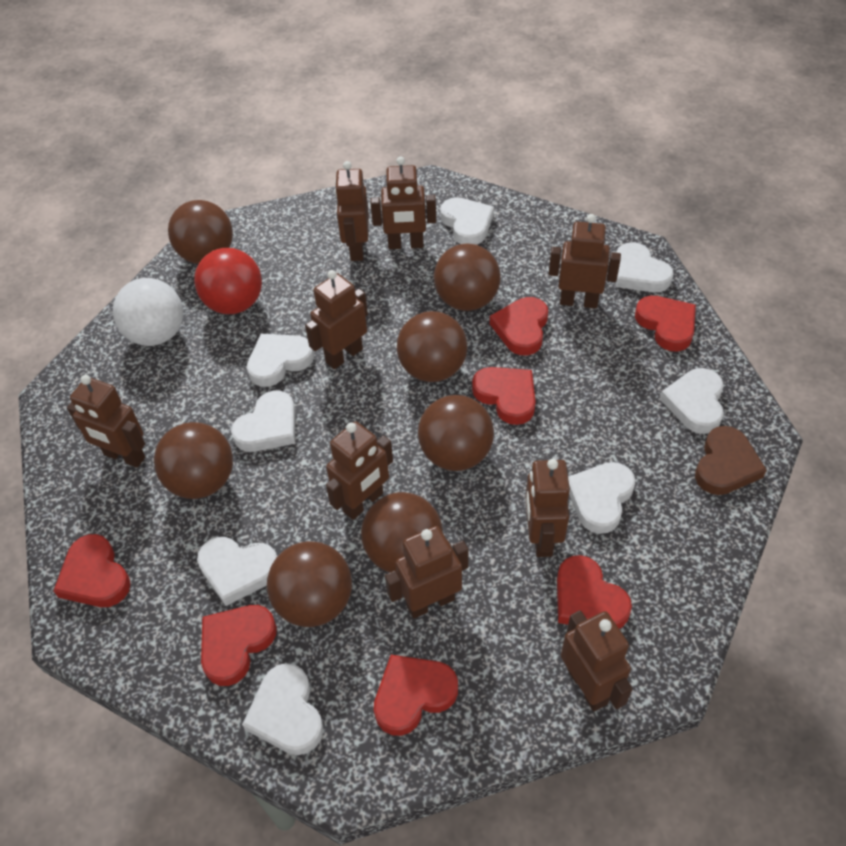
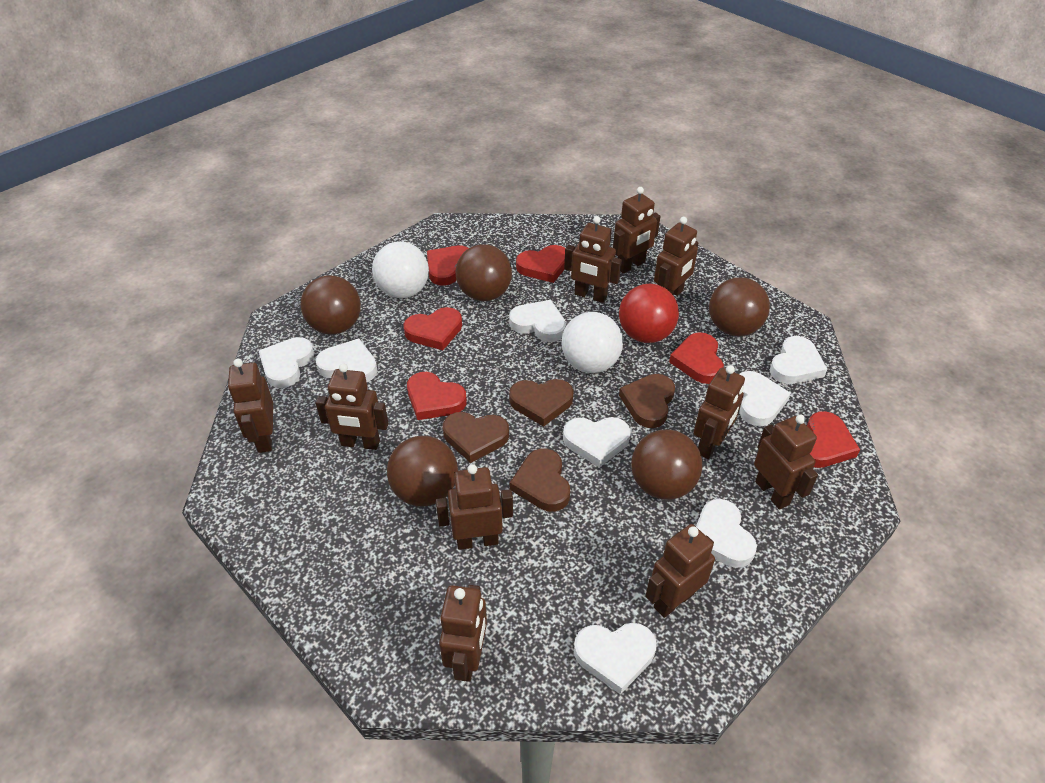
brown ball: 7 -> 5
brown heart: 1 -> 4
brown robot: 9 -> 10
red heart: 7 -> 6
white ball: 1 -> 2

